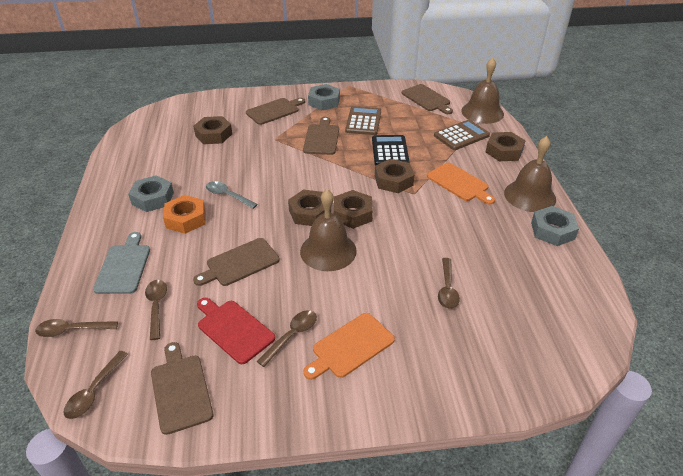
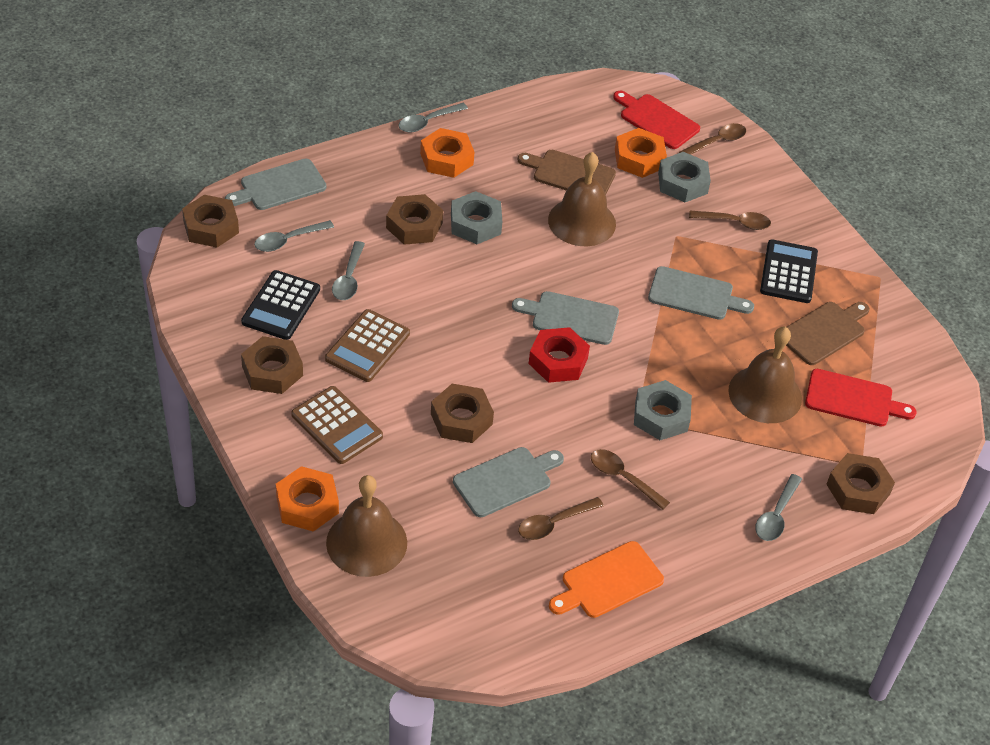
black calculator: 1 -> 2
brown cutting board: 5 -> 2
brown spoon: 5 -> 4
grey cutting board: 1 -> 4
grey spoon: 1 -> 4
orange cutting board: 2 -> 1
orange nut: 1 -> 3
red cutting board: 1 -> 2
red nut: 0 -> 1

